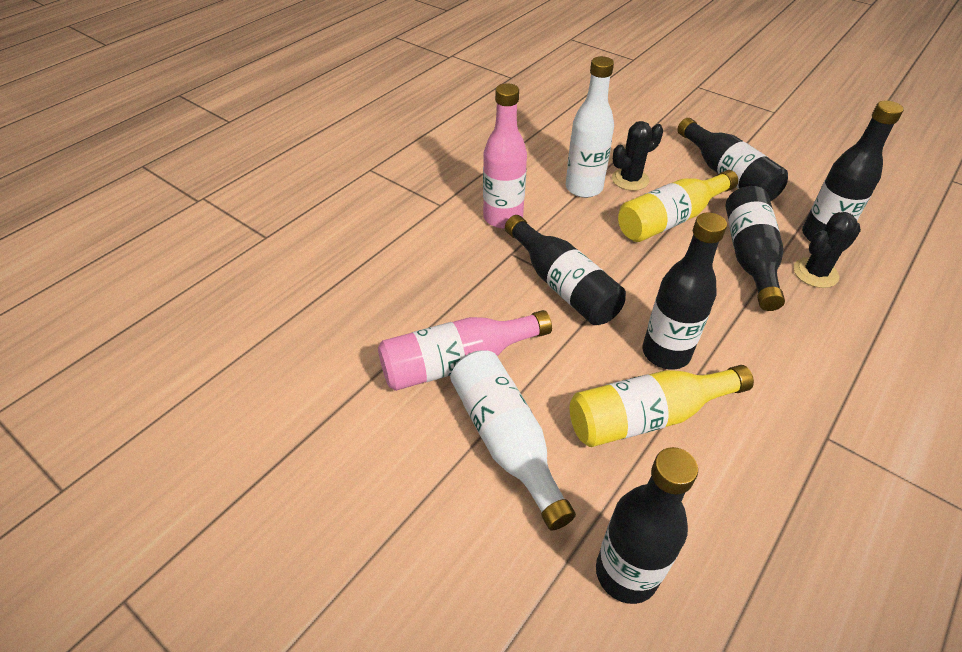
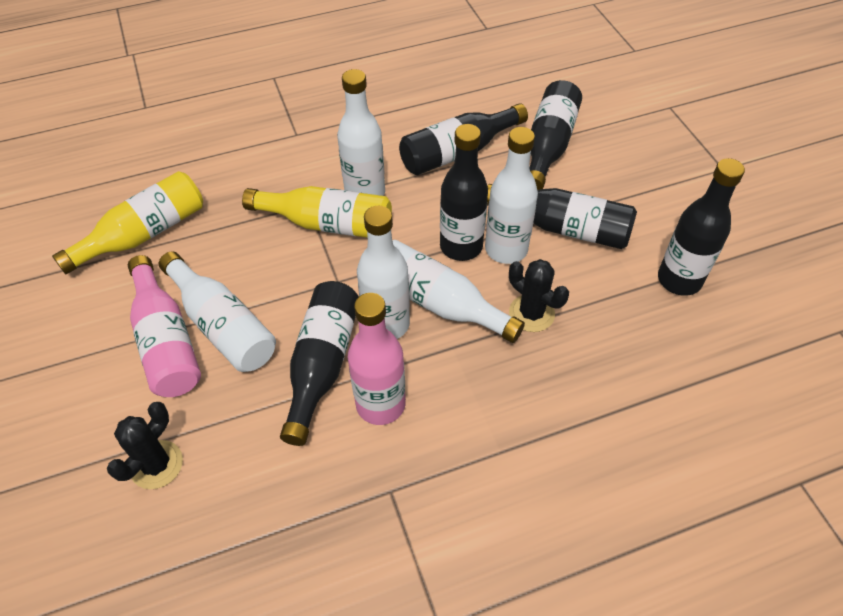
white bottle: 2 -> 5

